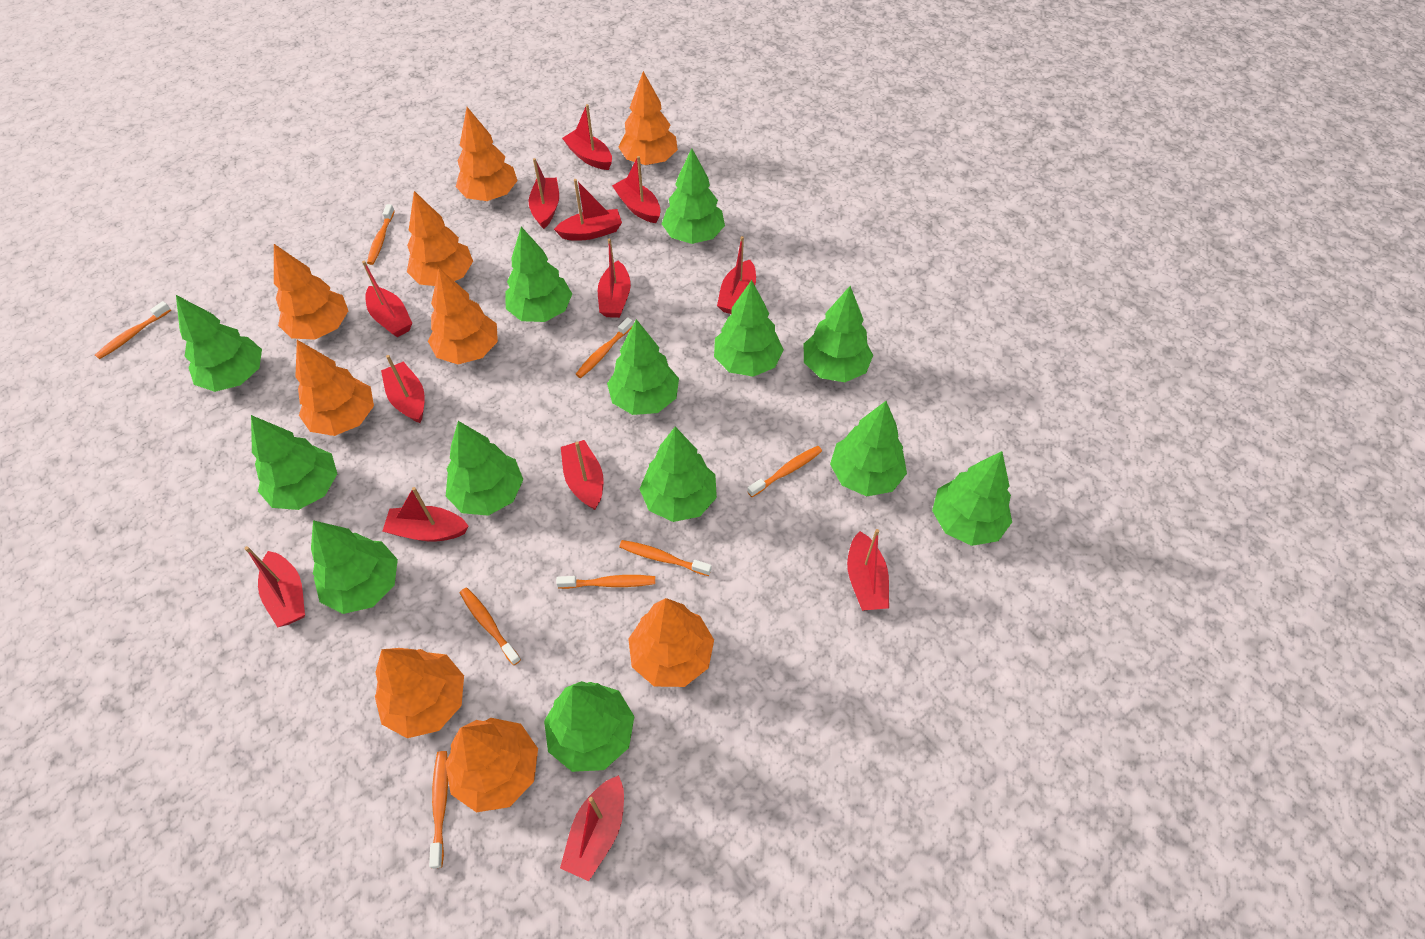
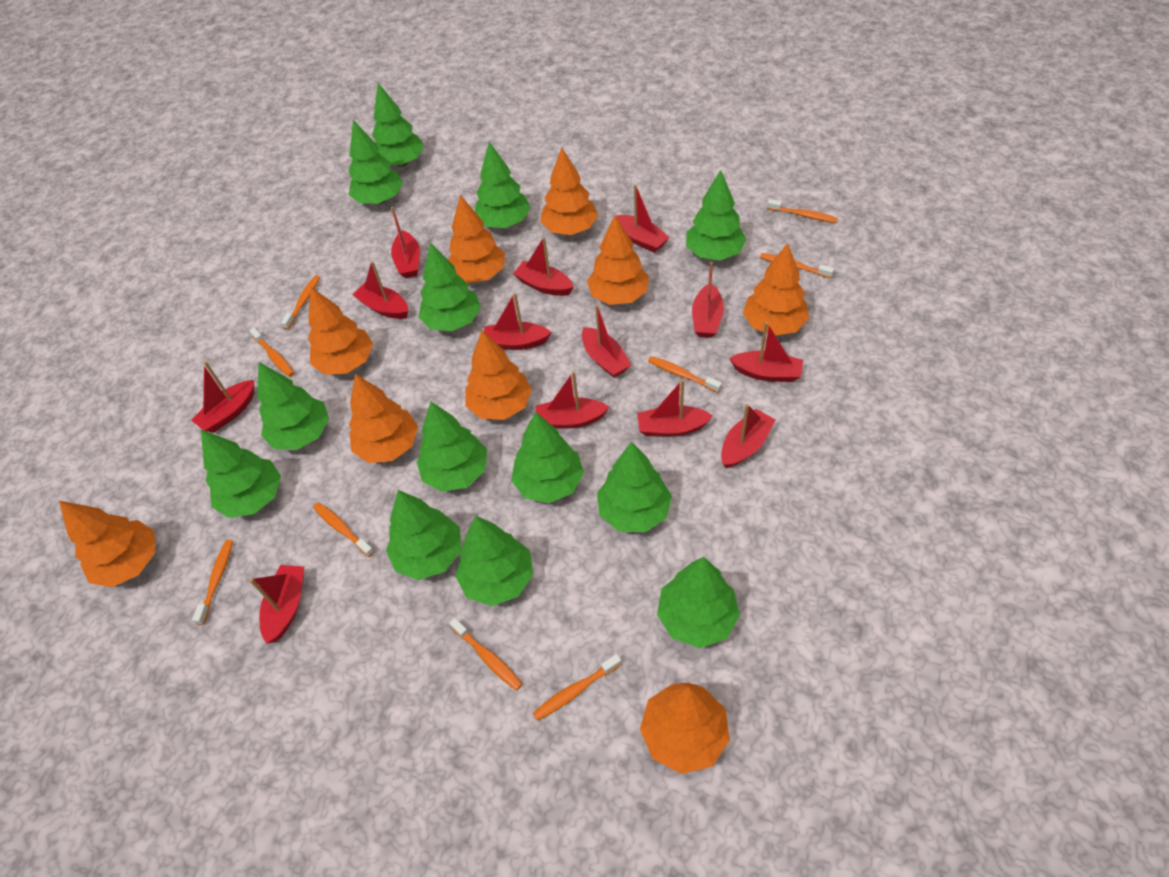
orange toothbrush: 8 -> 9

